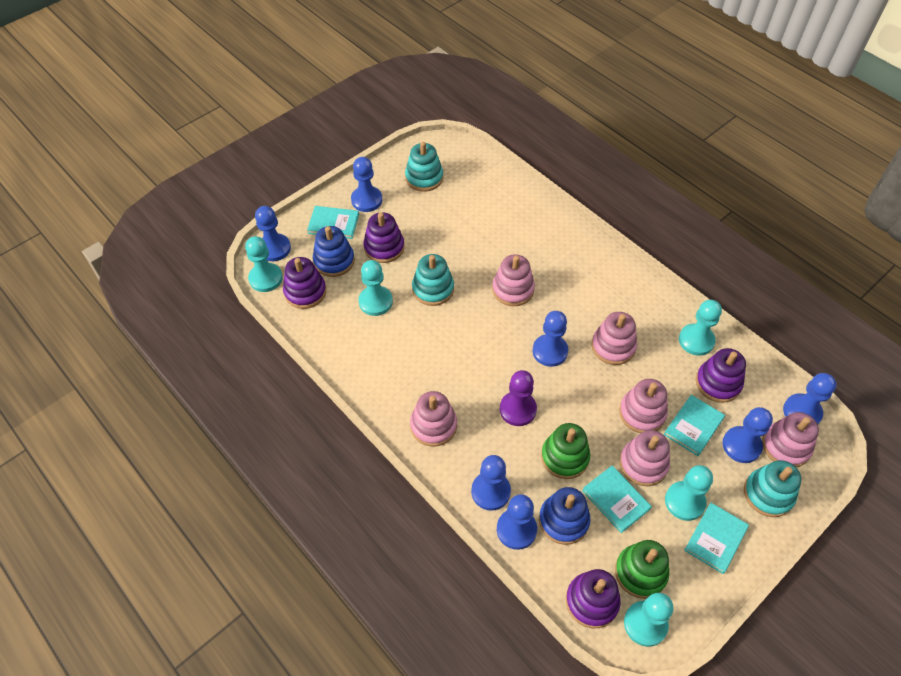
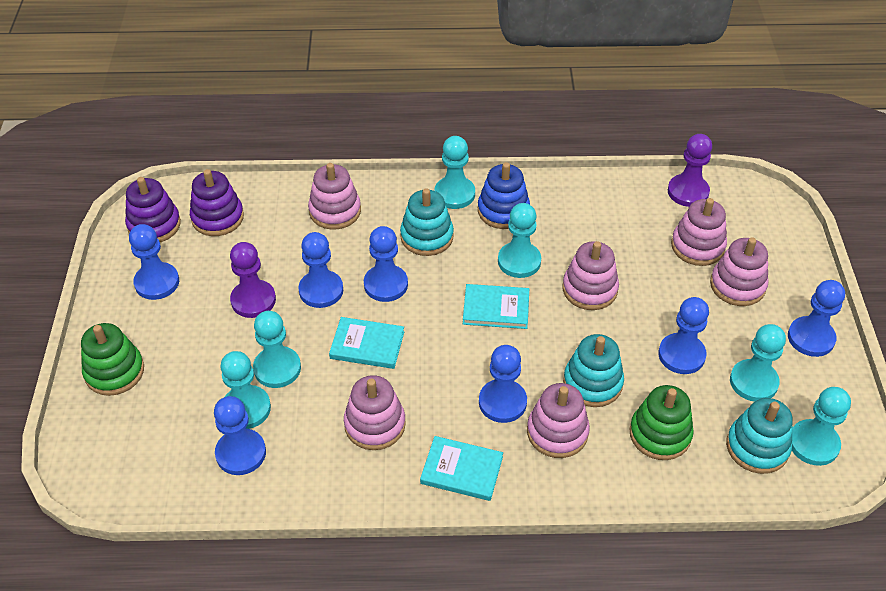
blue stacking toy: 2 -> 1
purple pawn: 1 -> 2
purple stacking toy: 4 -> 2
turquoise book: 4 -> 3
turquoise pawn: 5 -> 6

